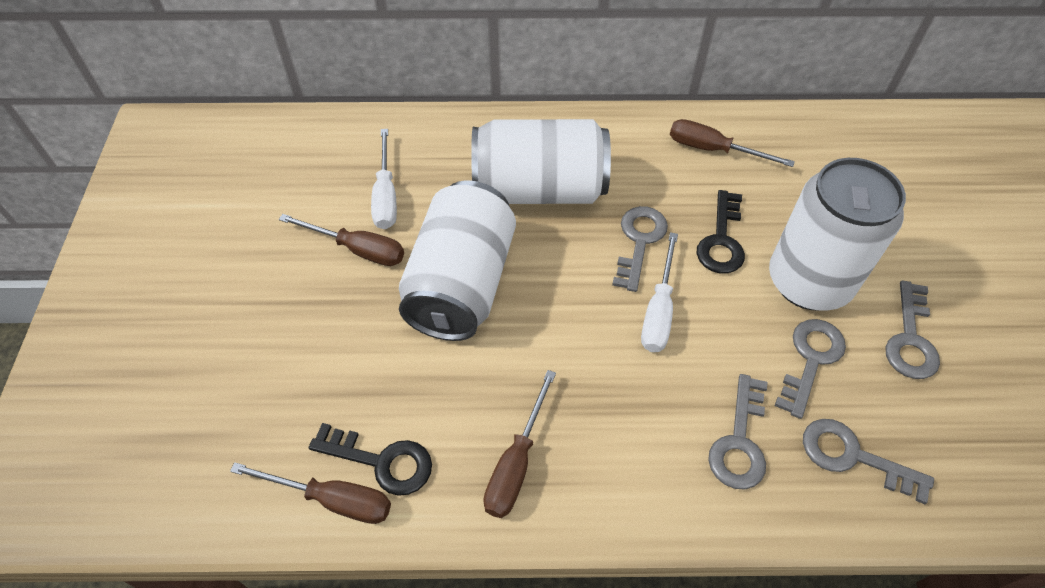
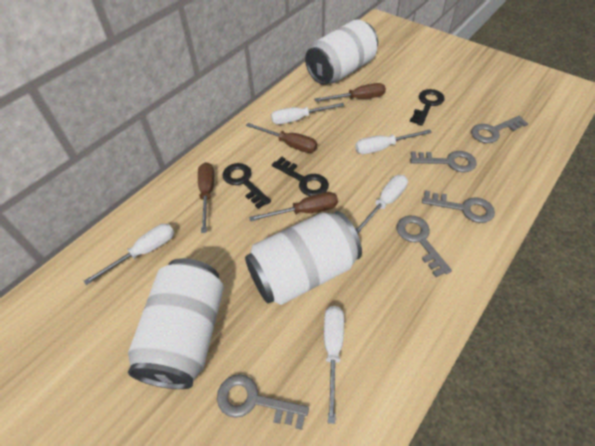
black key: 2 -> 3
white screwdriver: 2 -> 5

